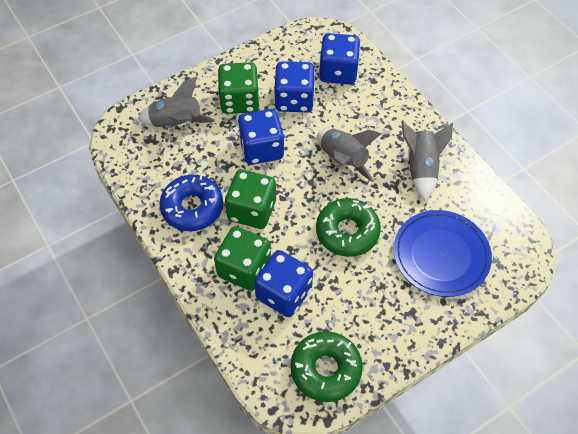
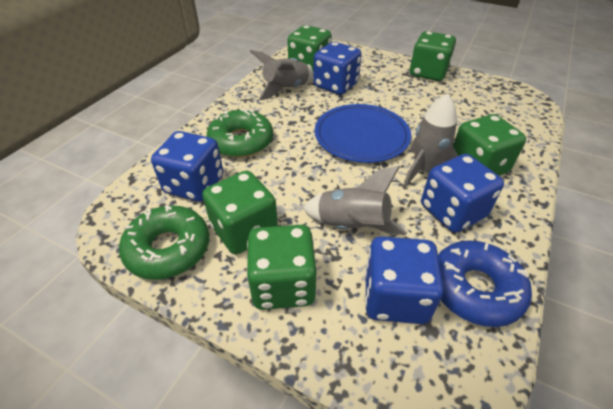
green dice: 3 -> 5

